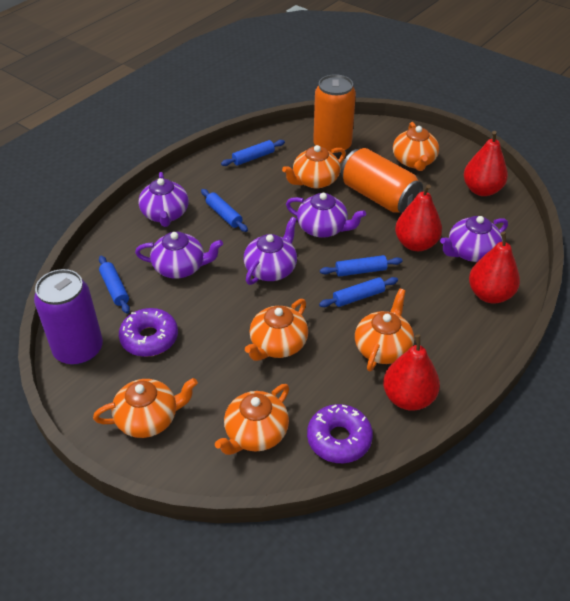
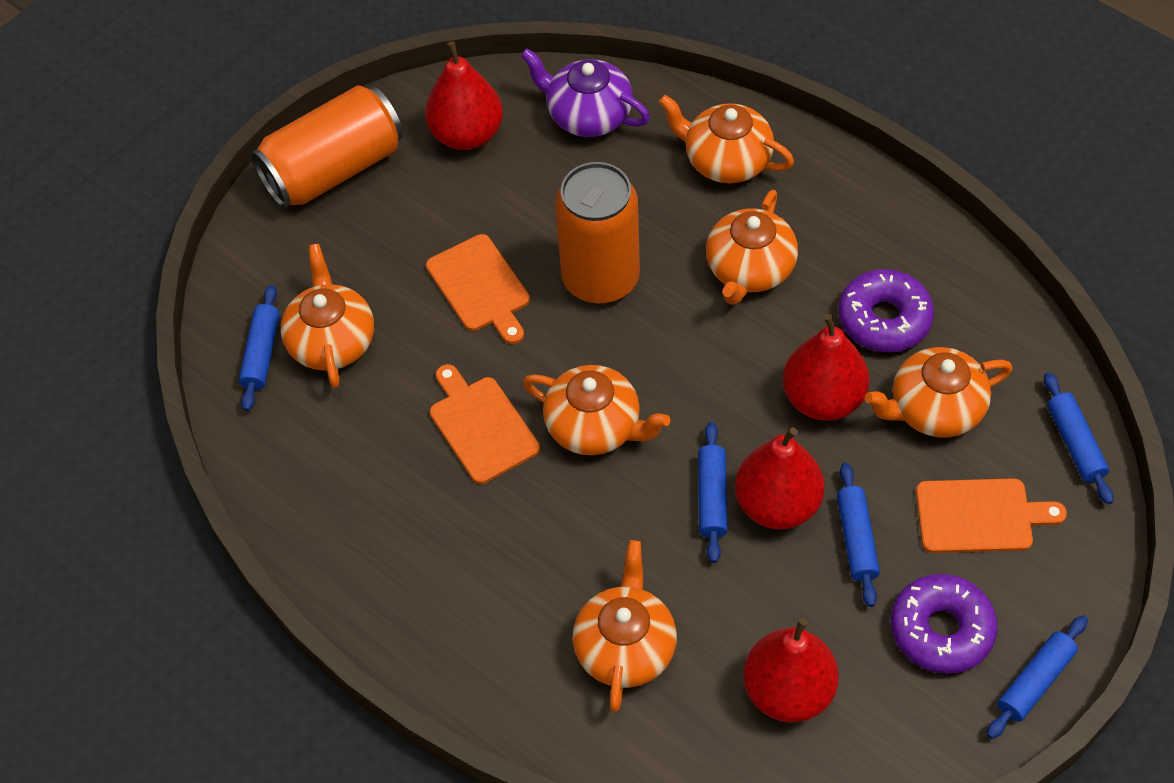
orange cutting board: 0 -> 3
purple can: 1 -> 0
purple teapot: 5 -> 1

